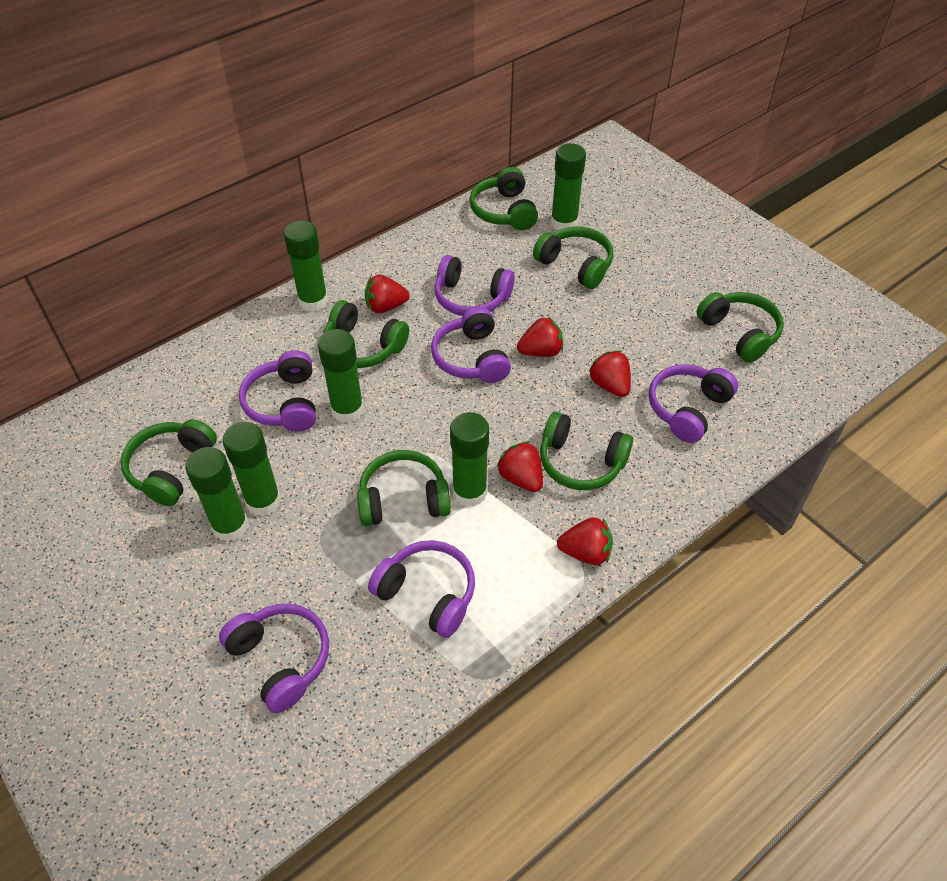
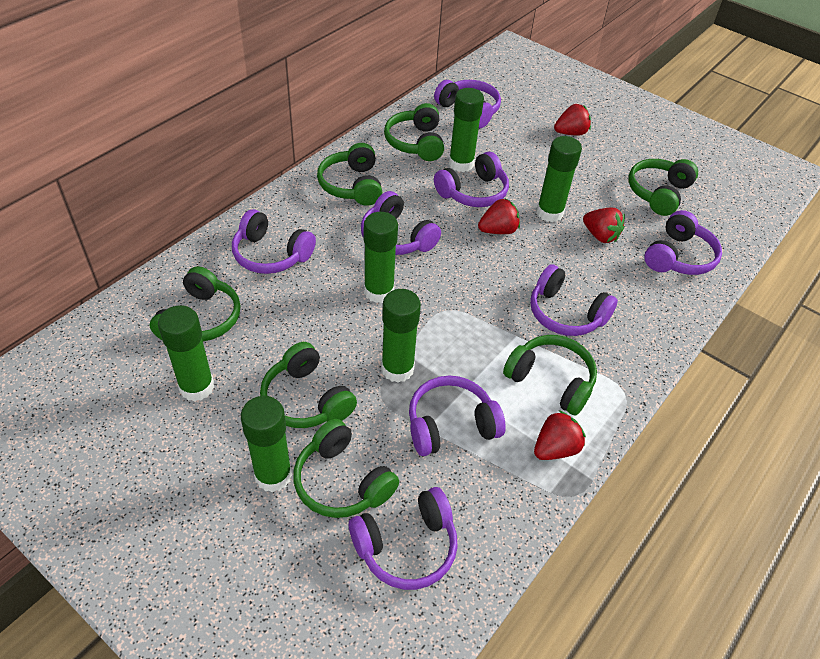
purple headphones: 6 -> 8
red strawberry: 5 -> 4

